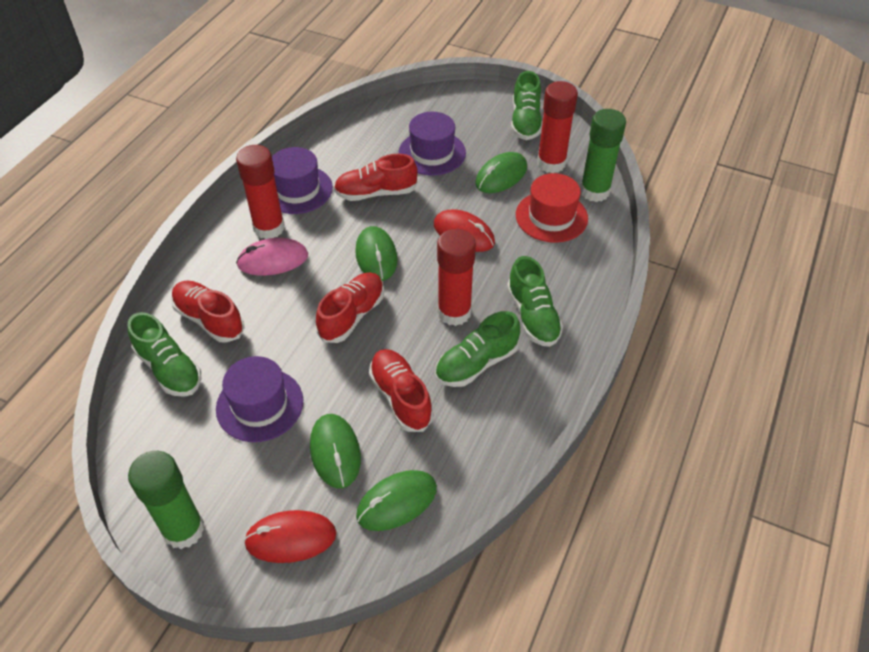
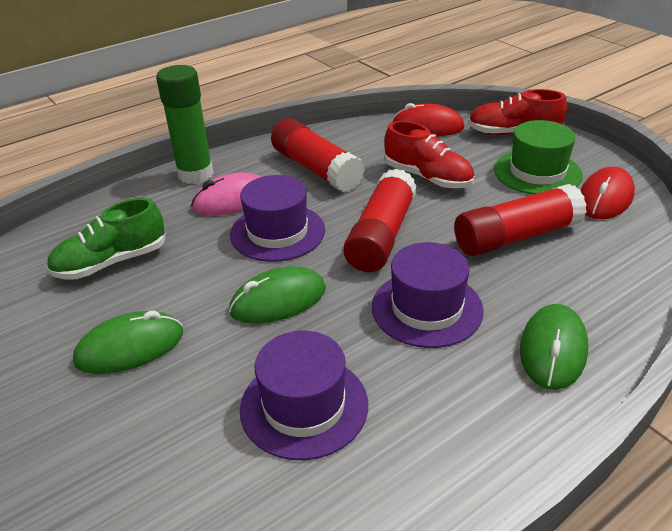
green glue stick: 2 -> 1
green hat: 0 -> 1
green mouse: 4 -> 3
green shoe: 4 -> 1
red hat: 1 -> 0
red shoe: 4 -> 2

